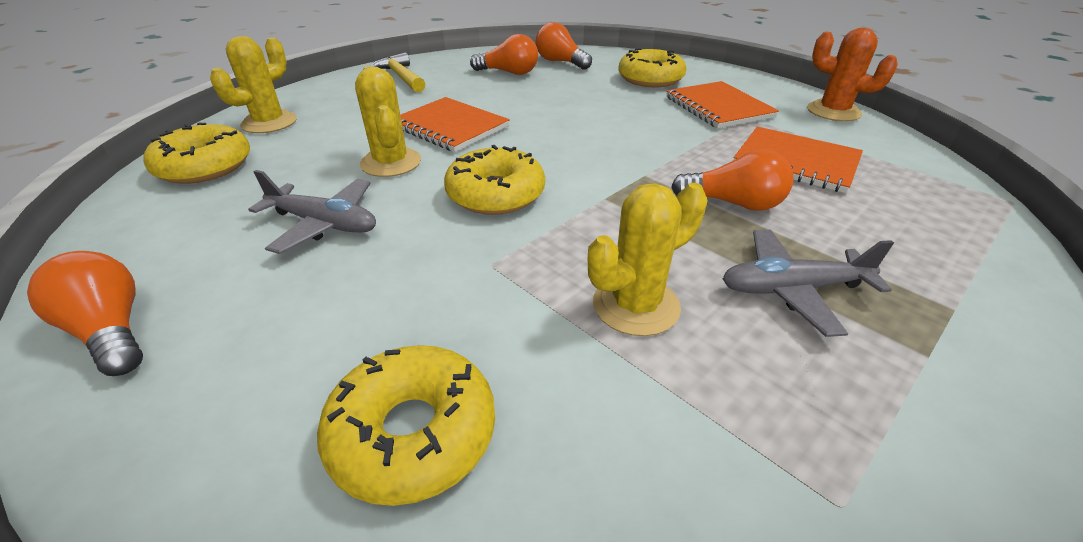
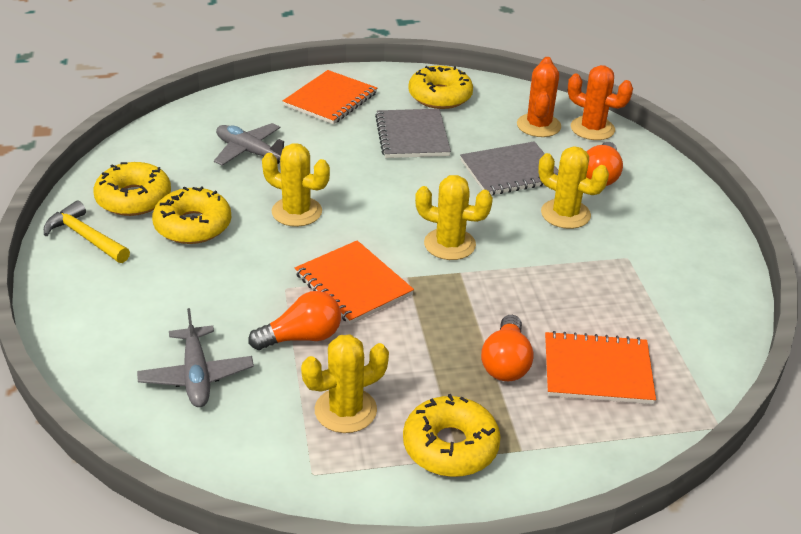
grey notebook: 0 -> 2
orange cactus: 1 -> 2
orange light bulb: 4 -> 3
yellow cactus: 3 -> 4

